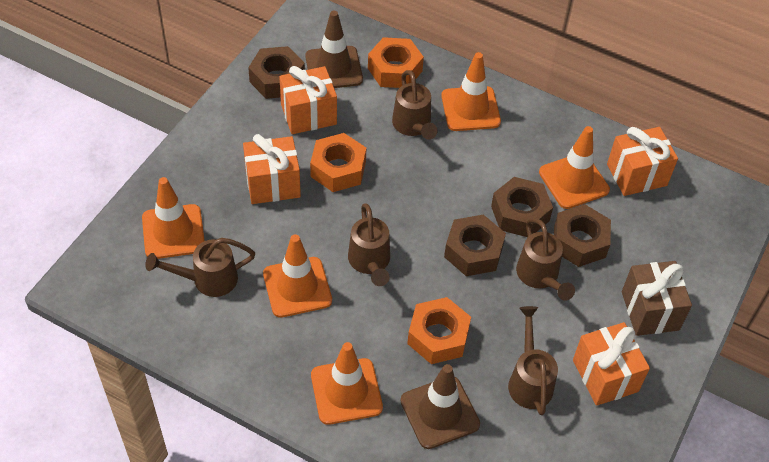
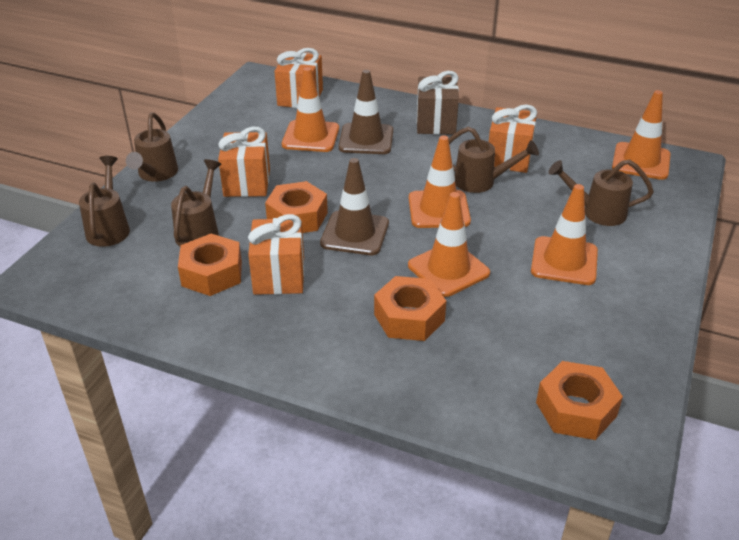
brown nut: 4 -> 0
orange nut: 3 -> 4

